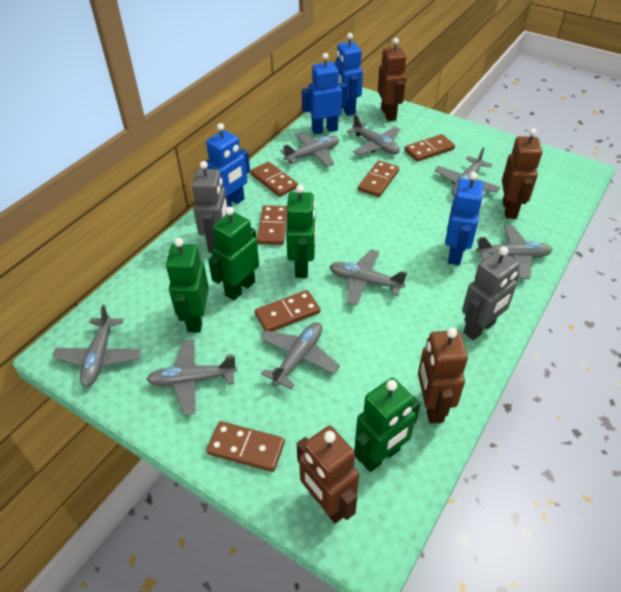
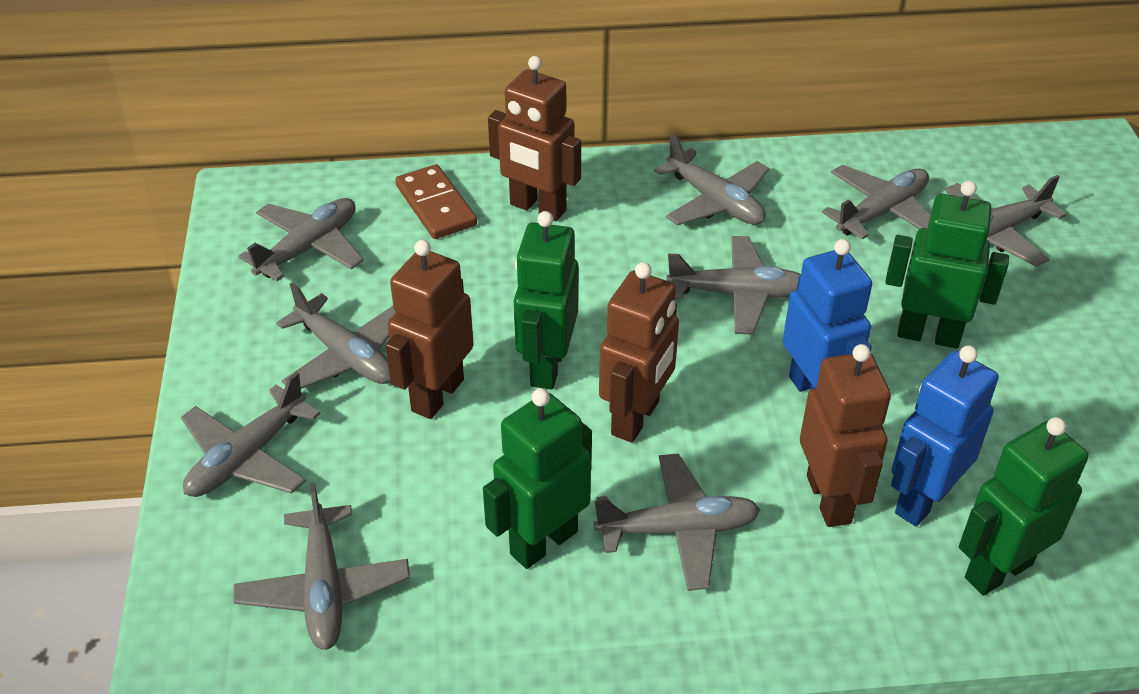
blue robot: 4 -> 2
brown domino: 6 -> 1
grey plane: 8 -> 9
grey robot: 2 -> 0

